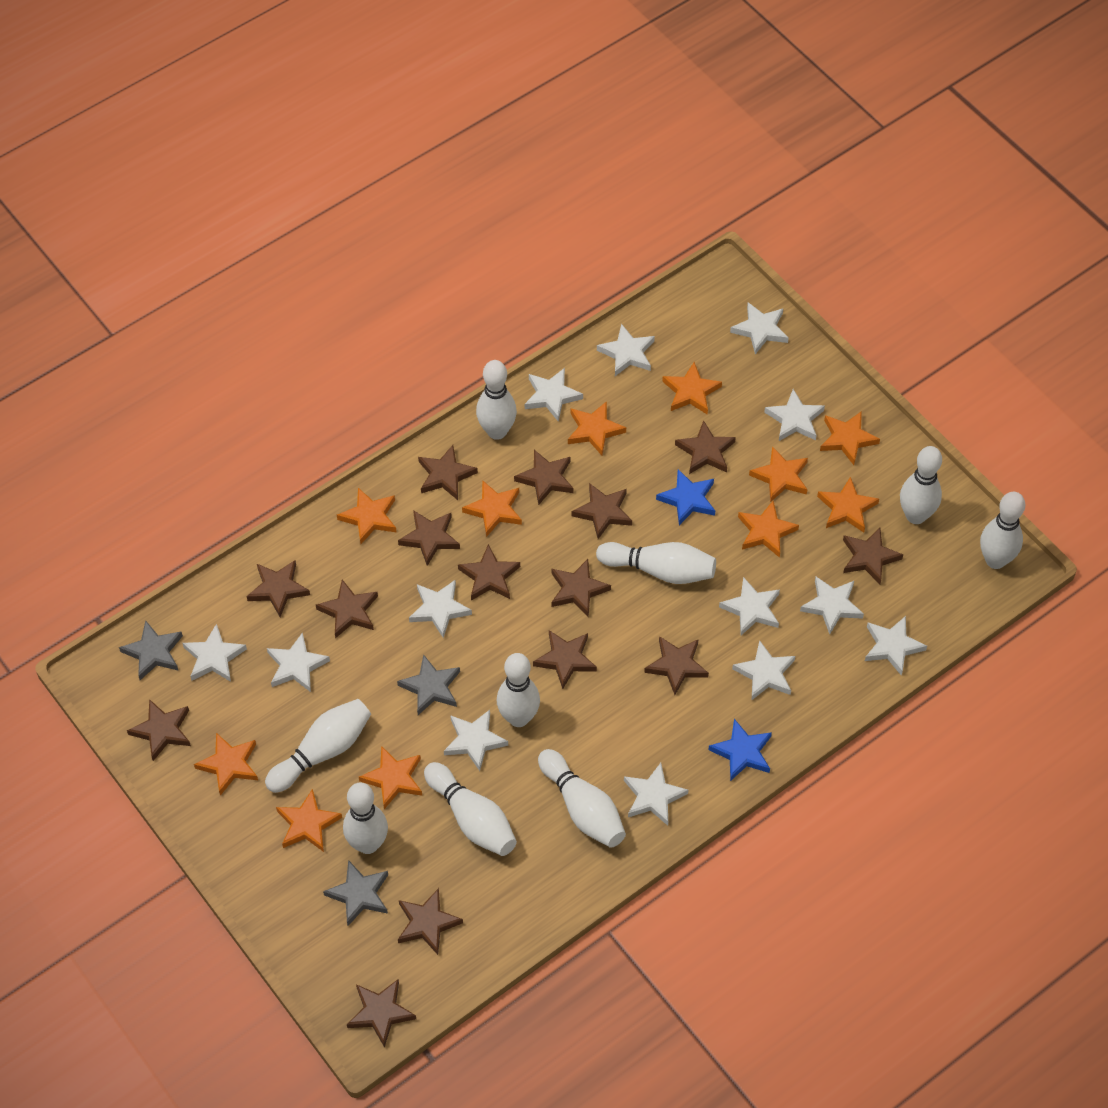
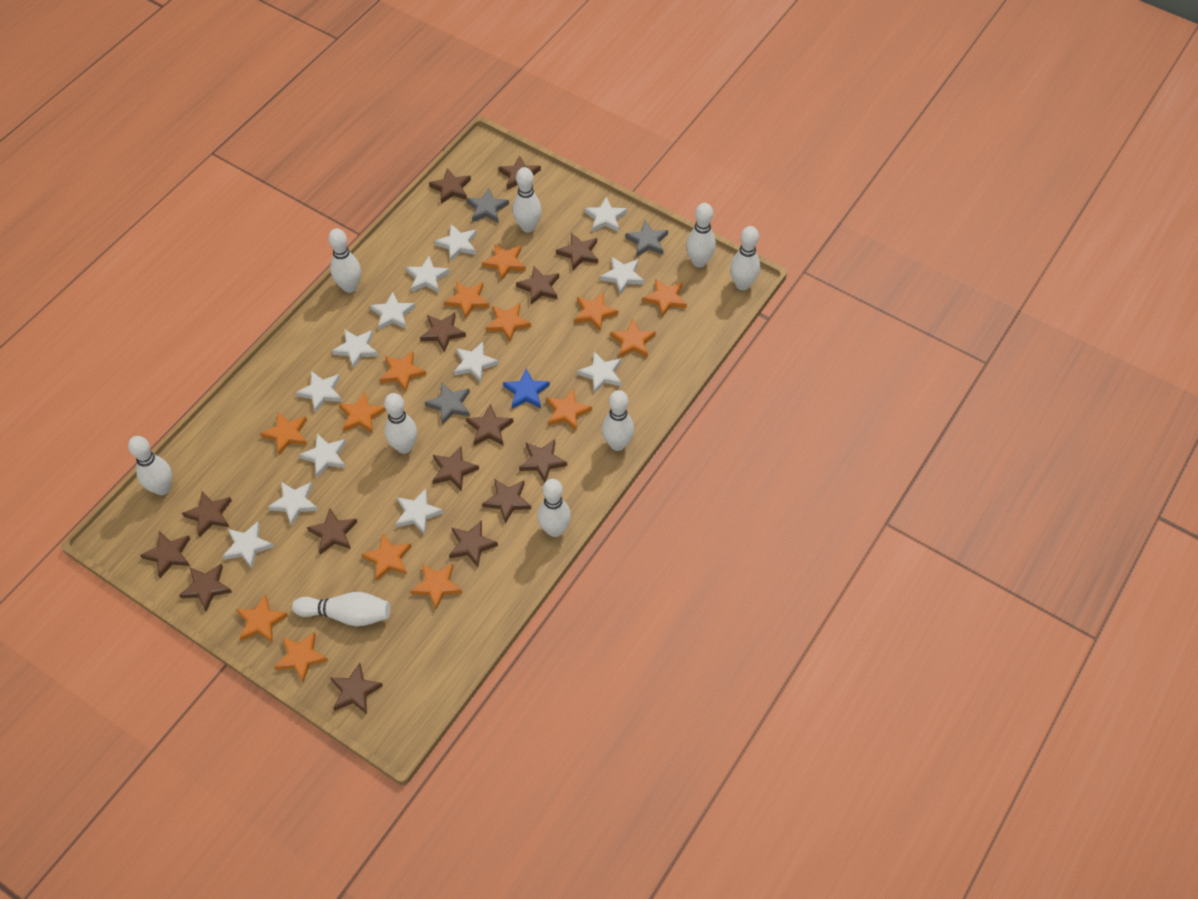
blue star: 2 -> 1
orange star: 11 -> 14

